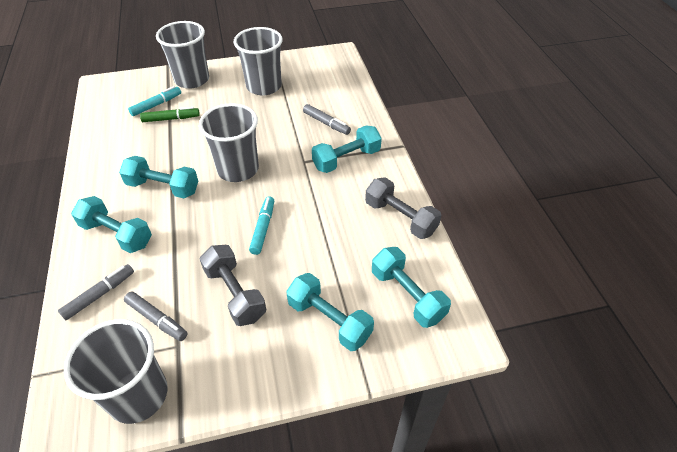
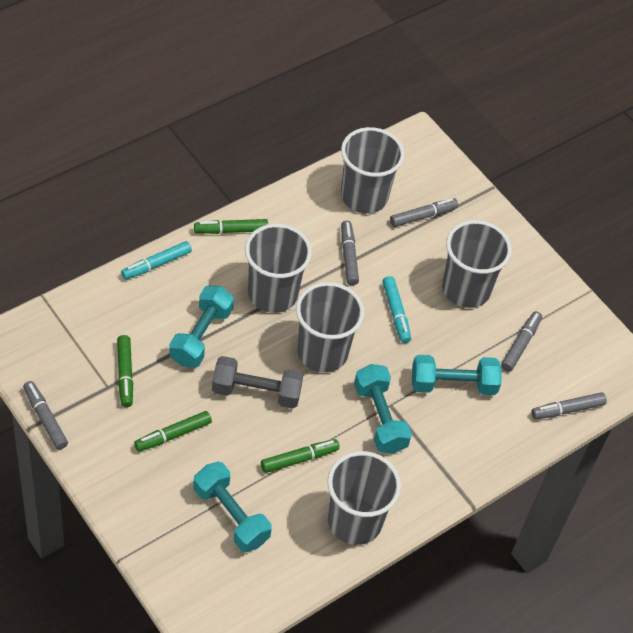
green marker: 1 -> 4
grey cup: 4 -> 5
grey dumbbell: 2 -> 1
grey marker: 3 -> 5
turquoise dumbbell: 5 -> 4

